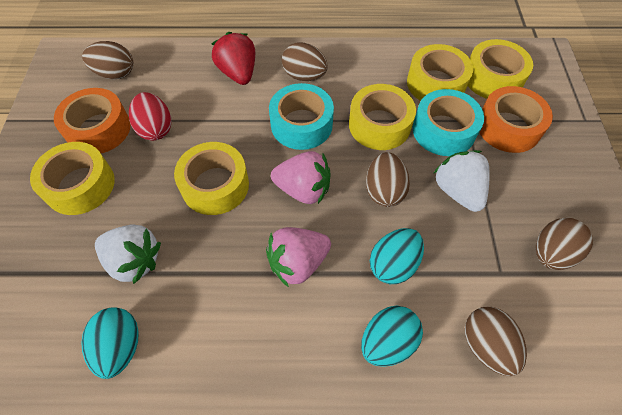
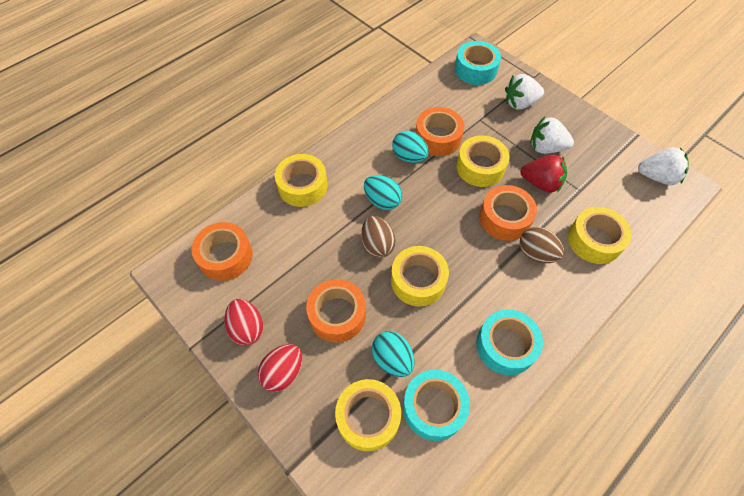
brown egg: 5 -> 2
orange tape: 2 -> 4
pink strawberry: 2 -> 0
red egg: 1 -> 2
turquoise tape: 2 -> 3
white strawberry: 2 -> 3

